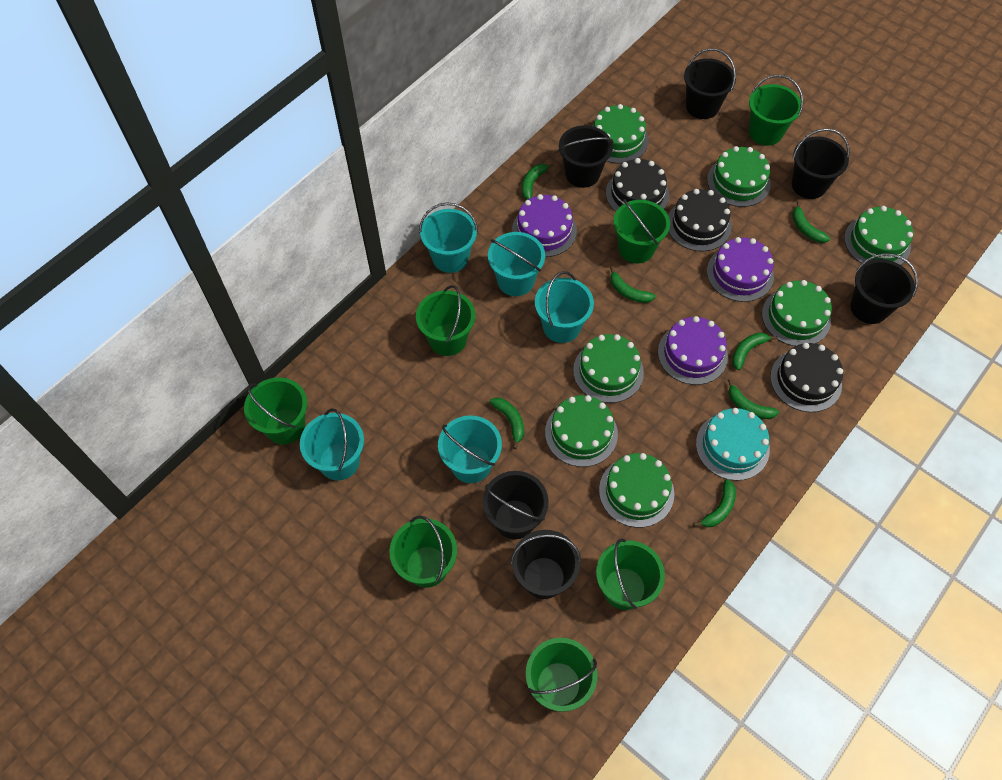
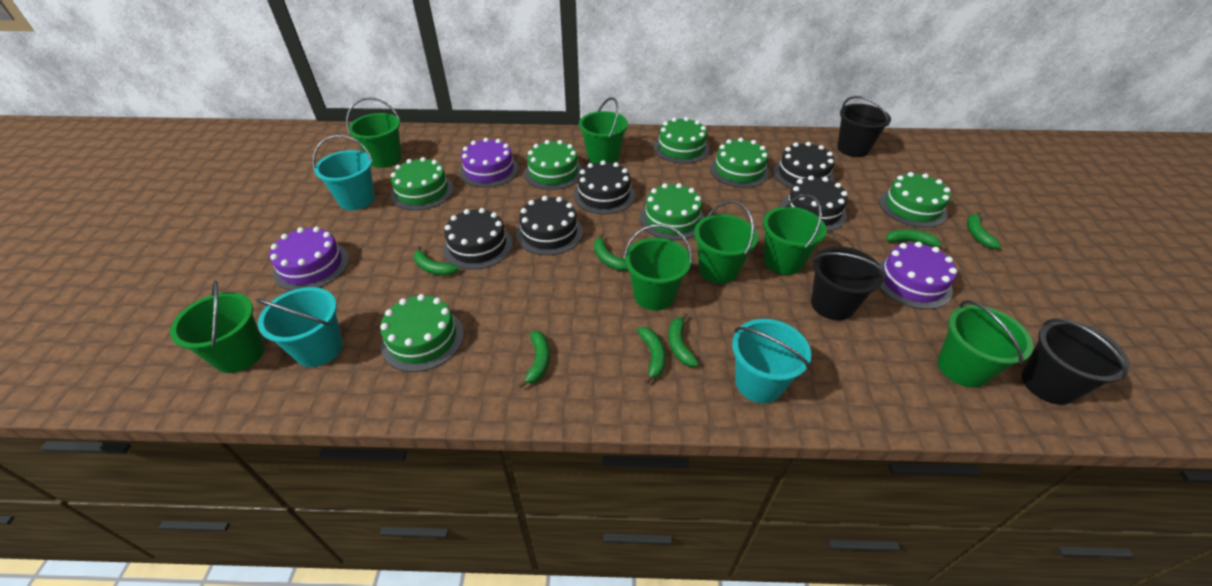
black bucket: 6 -> 3
black cake: 3 -> 5
turquoise bucket: 5 -> 3
turquoise cake: 1 -> 0

